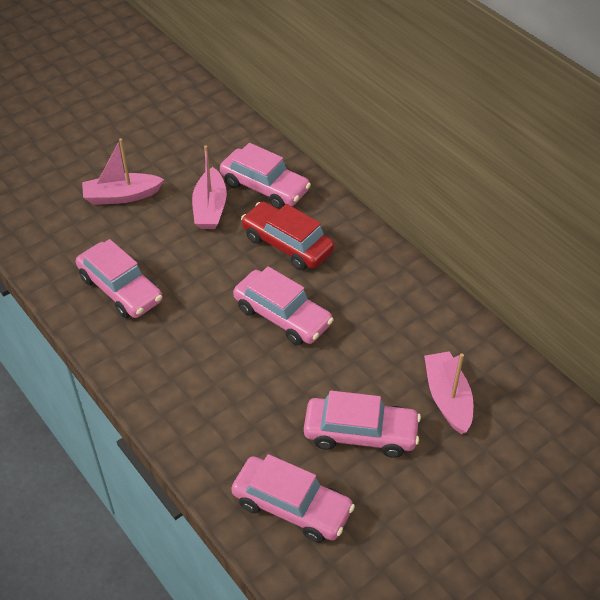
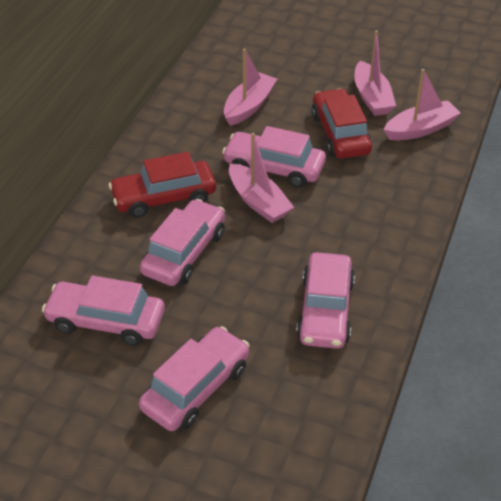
pink boat: 3 -> 4
red car: 1 -> 2

